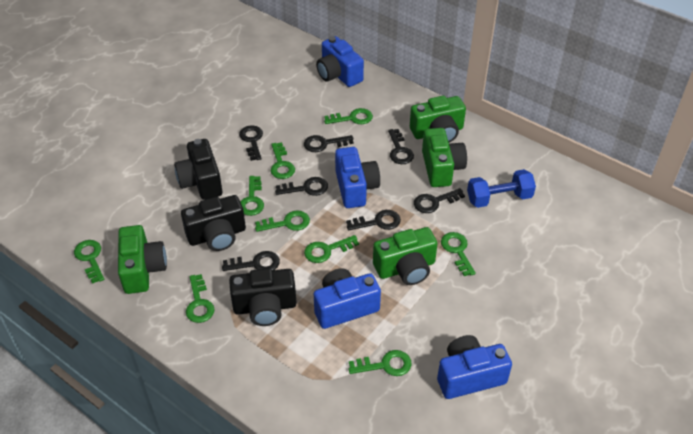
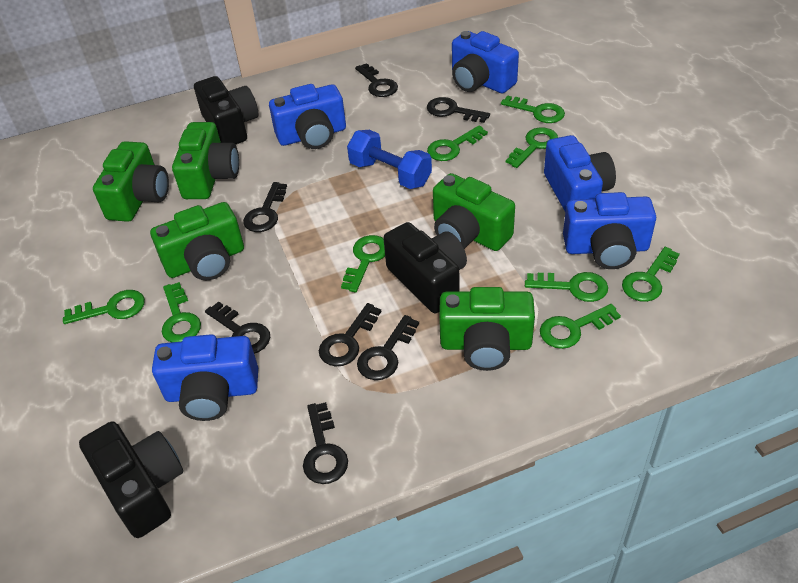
blue camera: 4 -> 5
green camera: 4 -> 5

